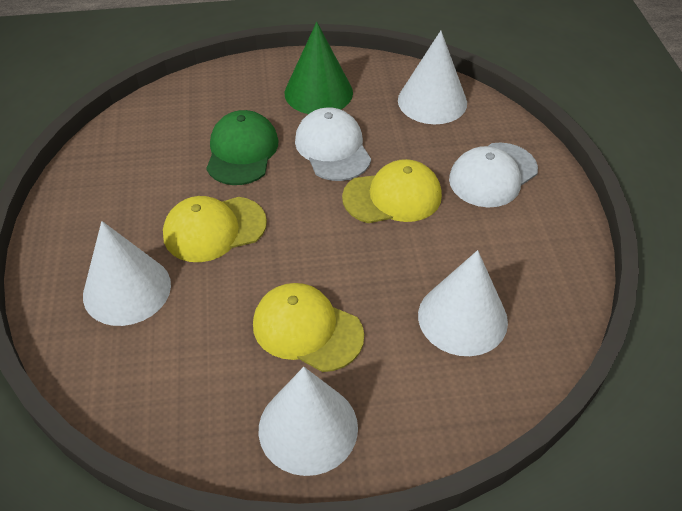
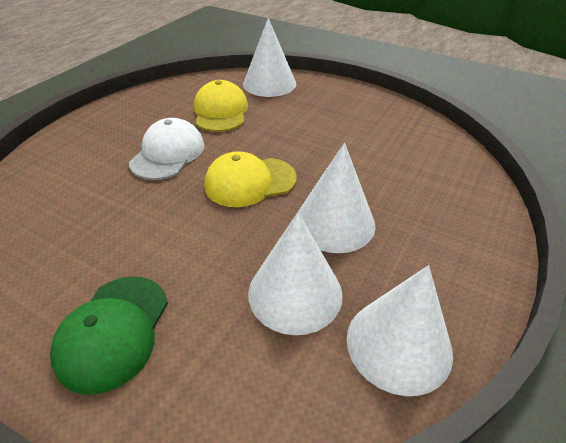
green cone: 1 -> 0
white cap: 2 -> 1
yellow cap: 3 -> 2

